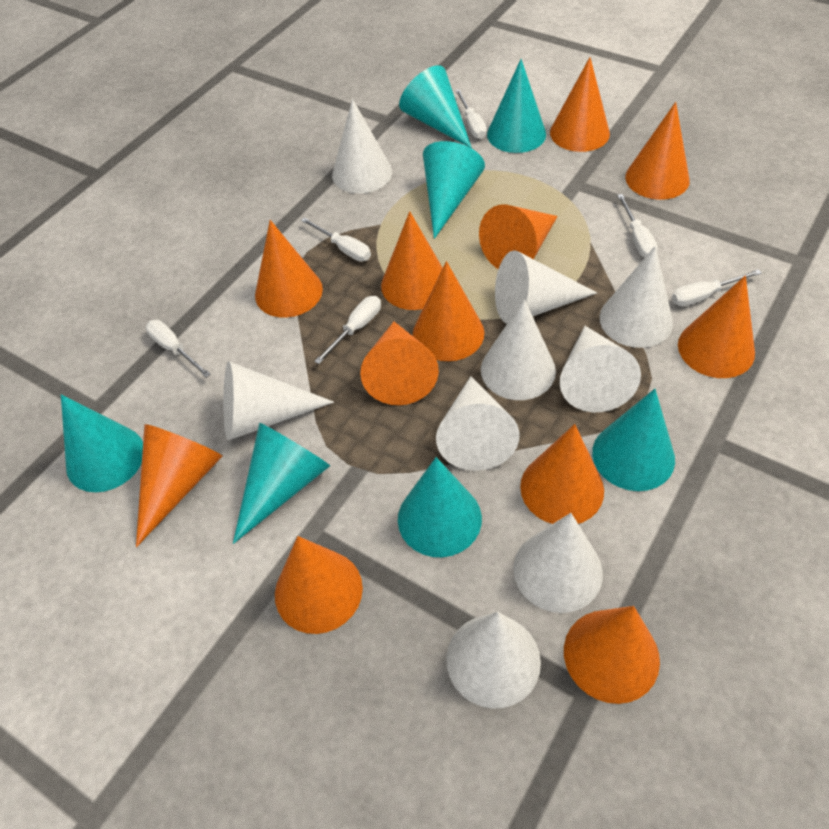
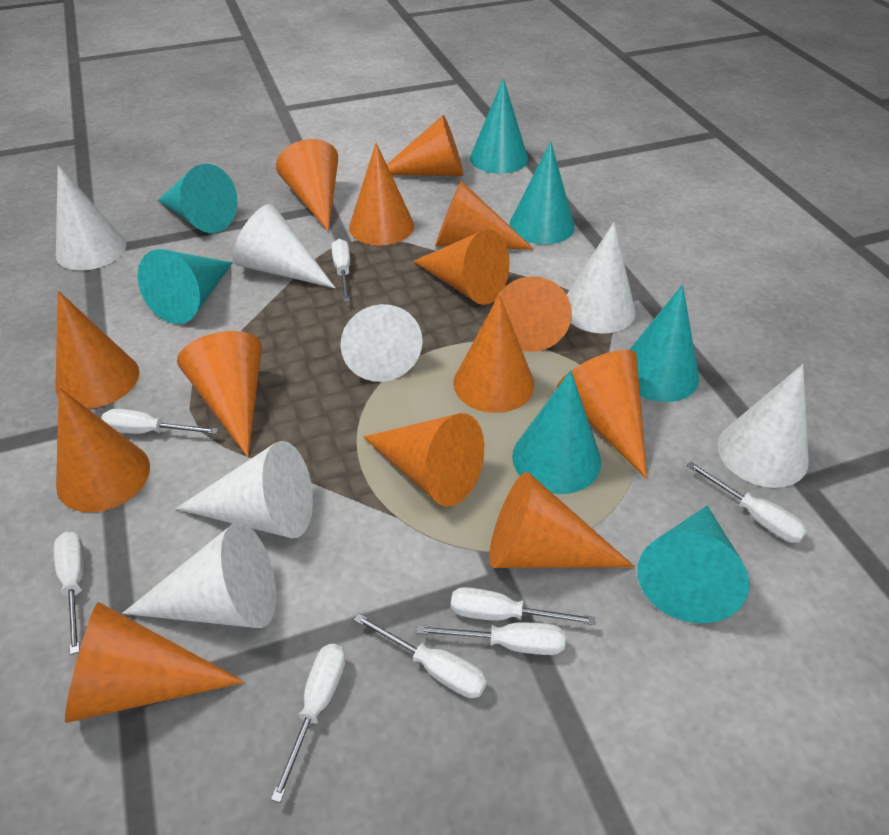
orange cone: 12 -> 14
white cone: 9 -> 7
white screwdriver: 6 -> 8

